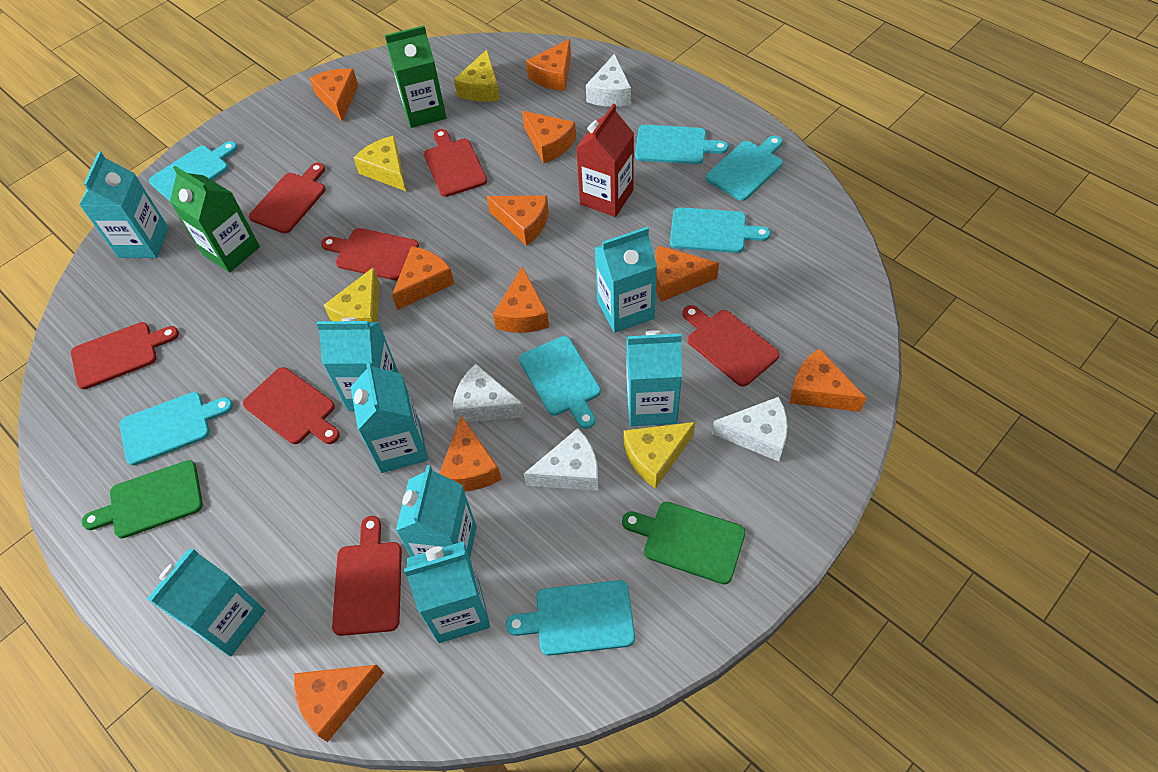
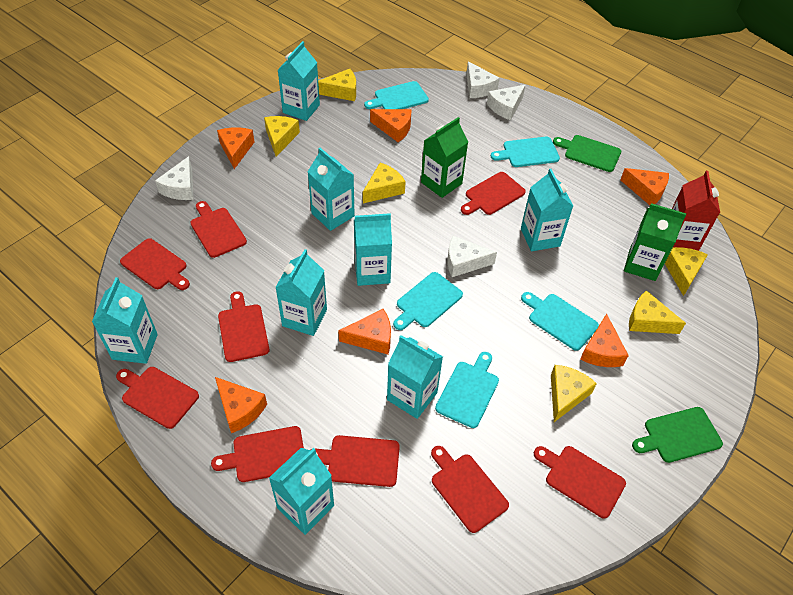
orange cheese: 10 -> 6
red cutting board: 7 -> 9
turquoise cutting board: 7 -> 5
yellow cheese: 4 -> 6

